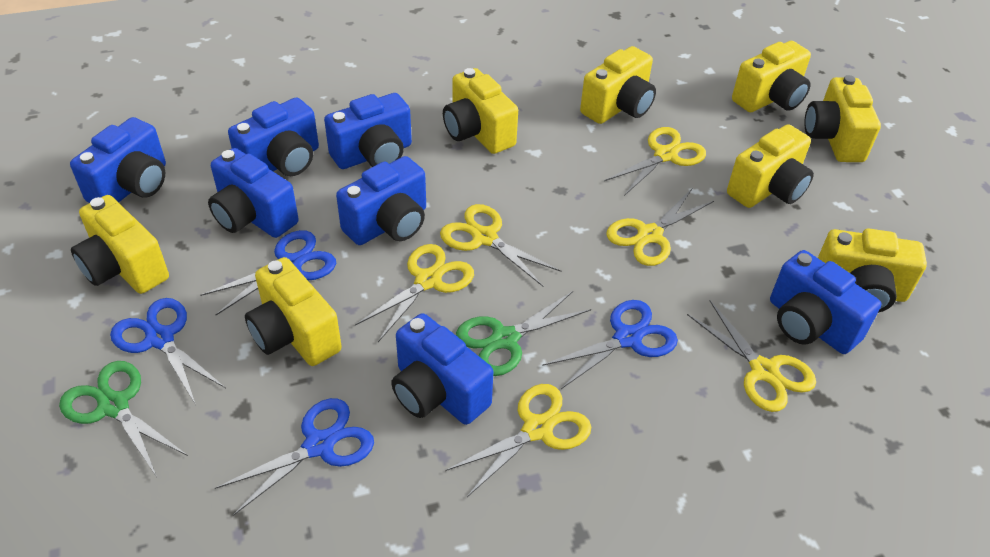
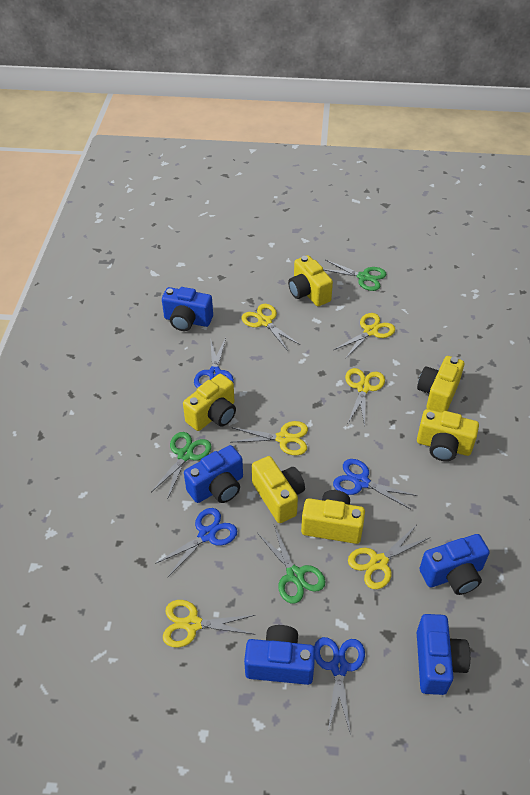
blue camera: 7 -> 5
green scissors: 2 -> 3
yellow camera: 8 -> 6

